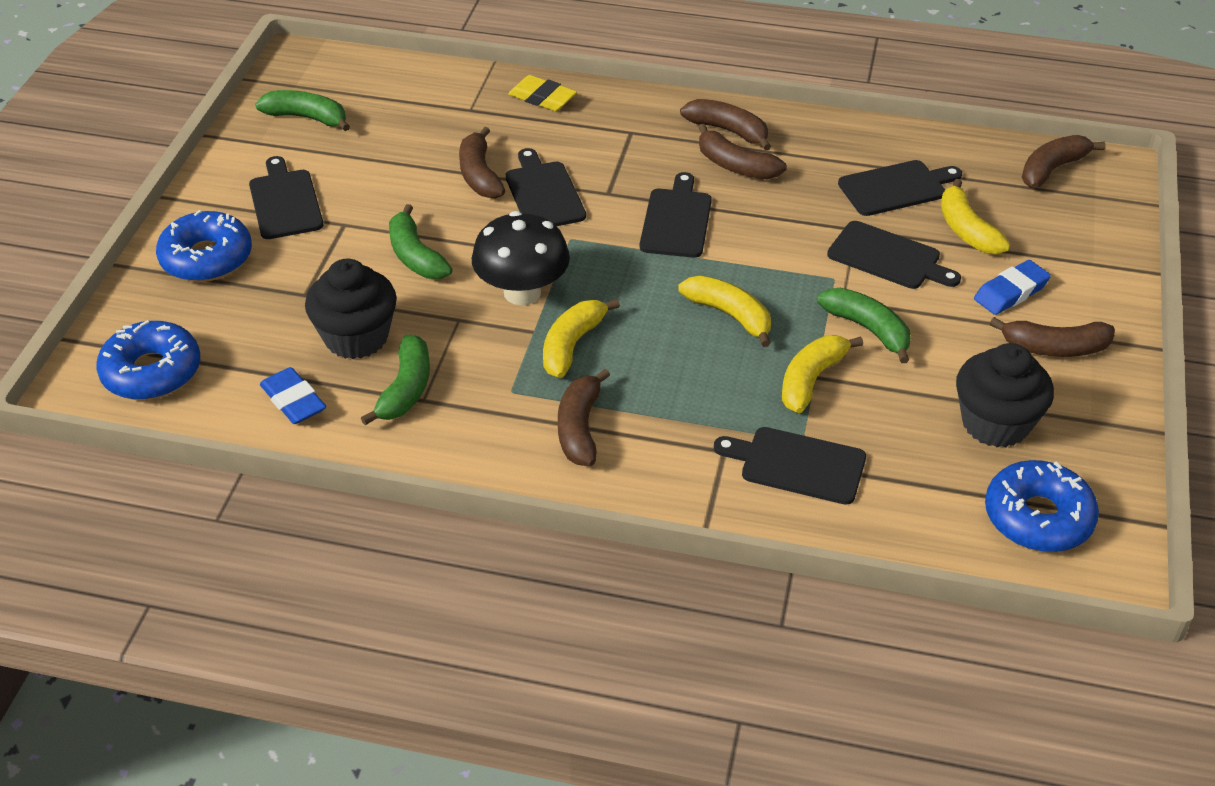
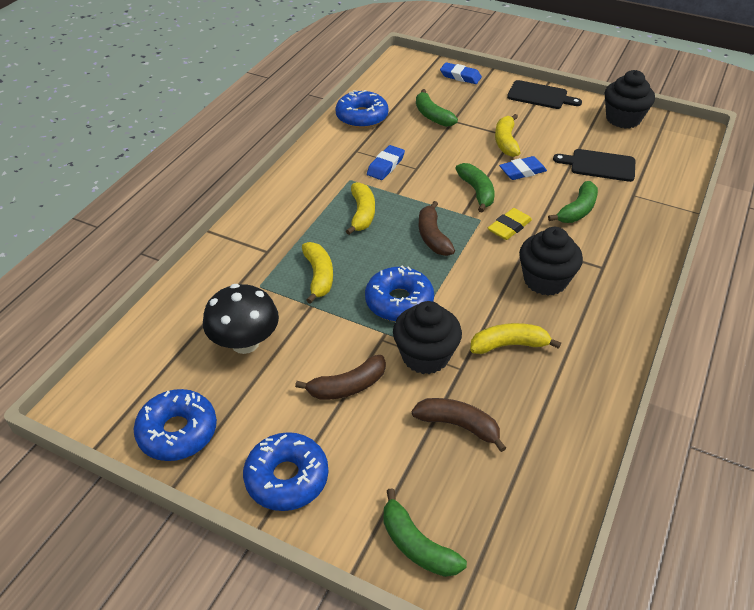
black cupcake: 2 -> 3
black cutting board: 6 -> 2
blue donut: 3 -> 4
blue eraser: 2 -> 3
brown banana: 6 -> 3

